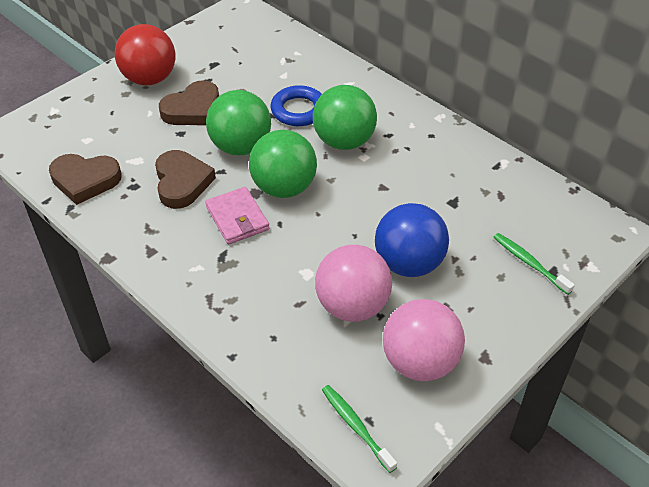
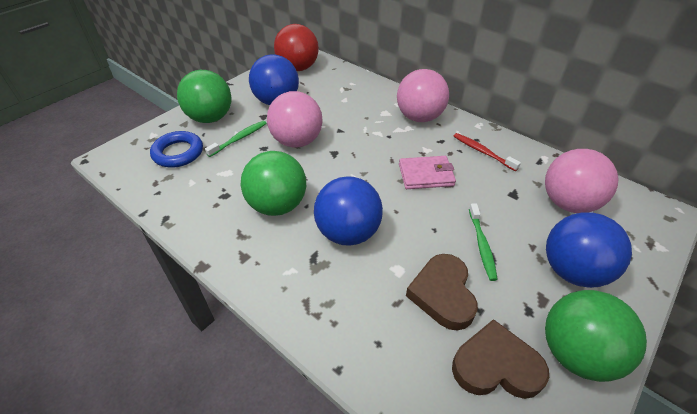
blue ball: 1 -> 3
brown heart: 3 -> 2
pink ball: 2 -> 3
red toothbrush: 0 -> 1

